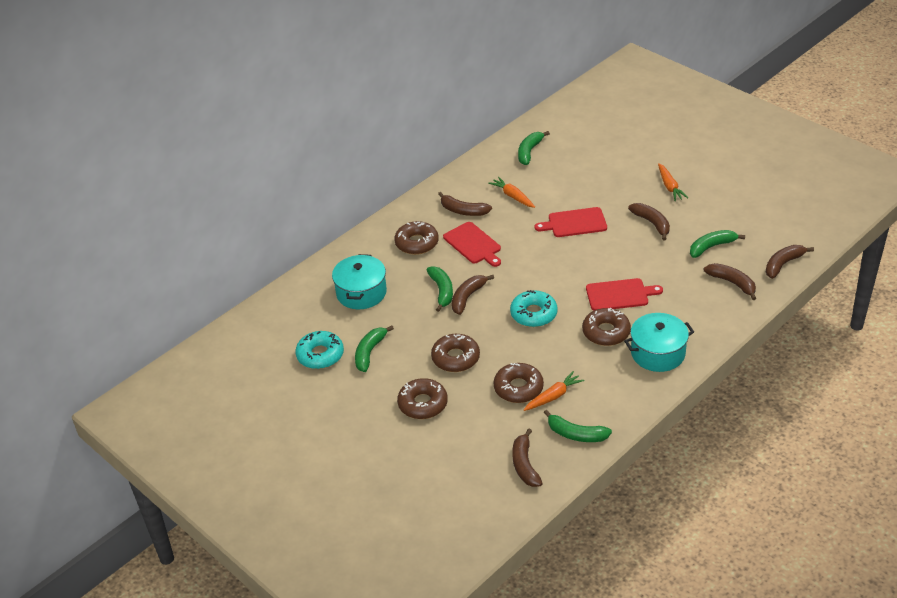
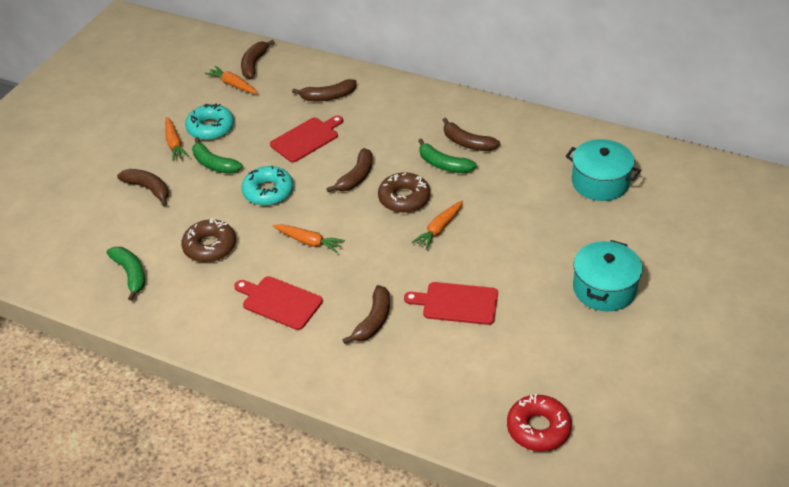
brown donut: 5 -> 2
green banana: 5 -> 3
orange carrot: 3 -> 4
red donut: 0 -> 1

